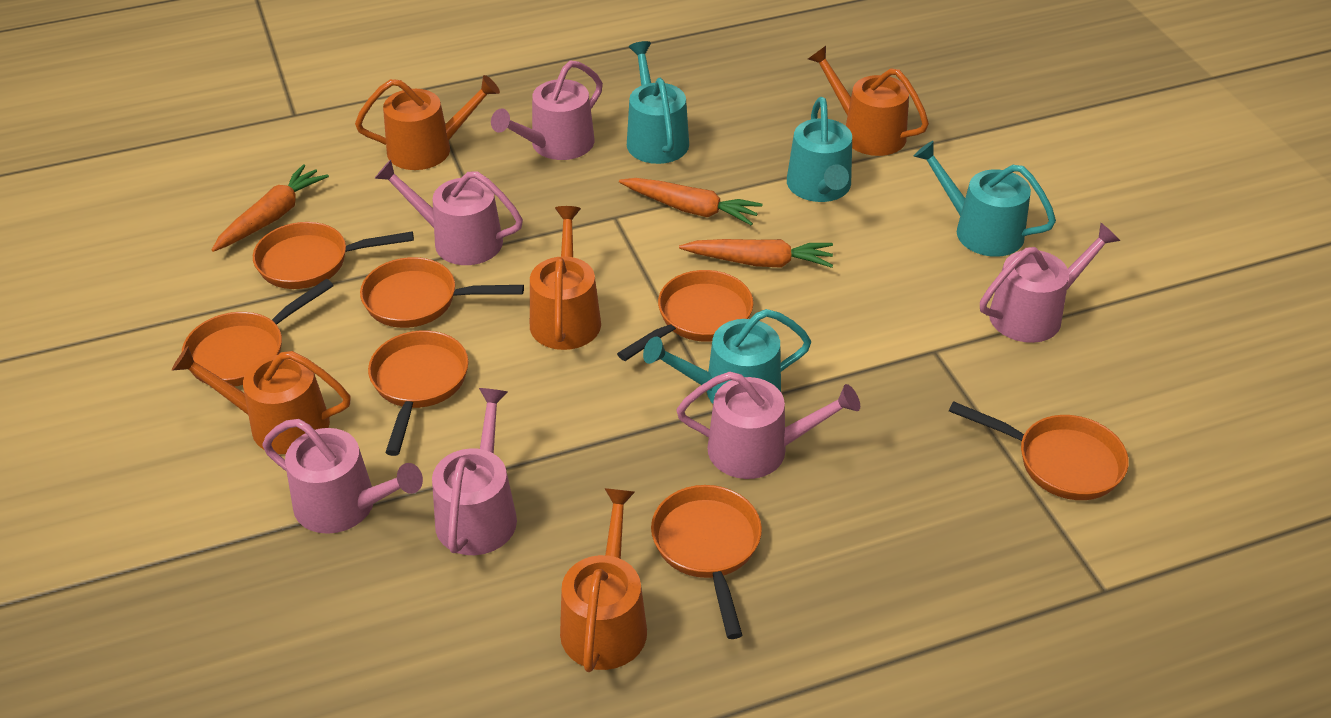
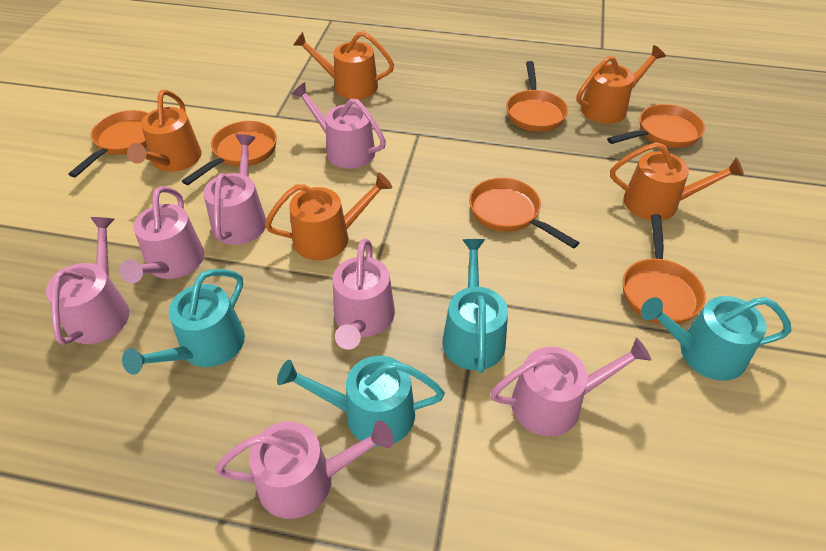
orange carrot: 3 -> 0
orange pan: 7 -> 6
pink watering can: 6 -> 7

